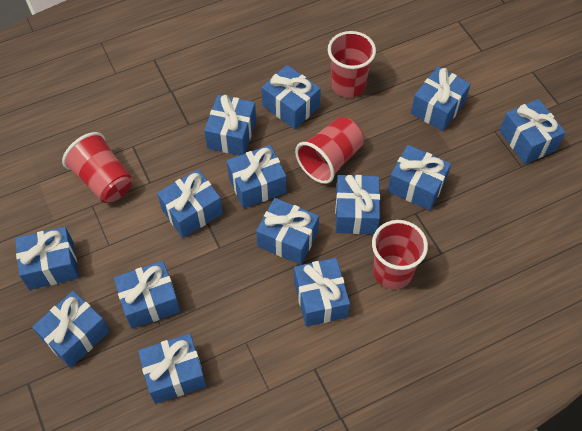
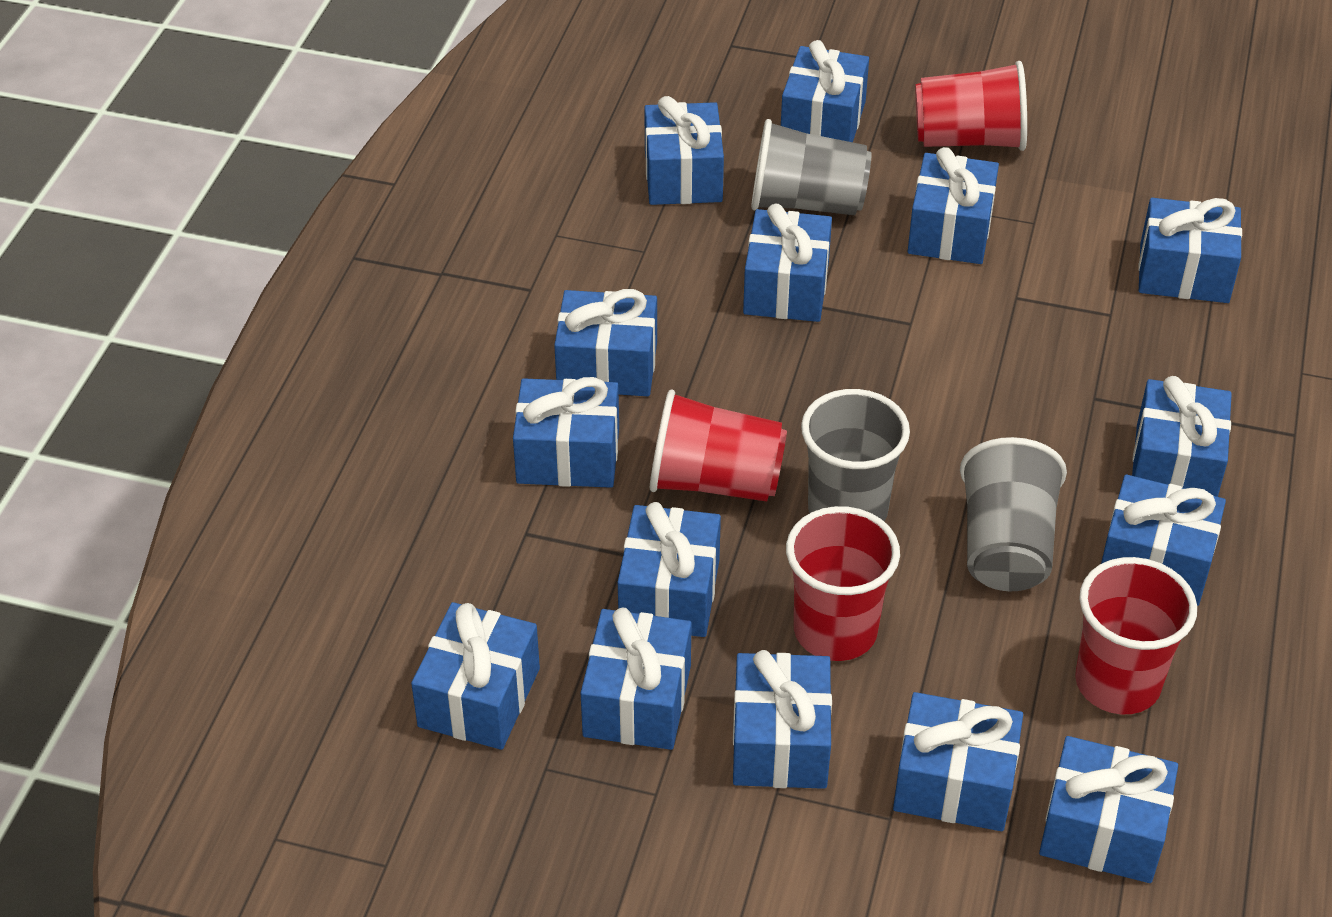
blue gift: 14 -> 15
grey cup: 0 -> 3

